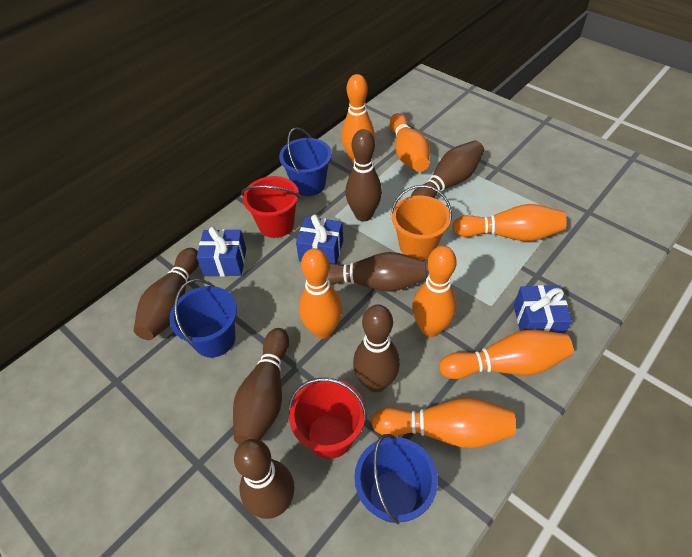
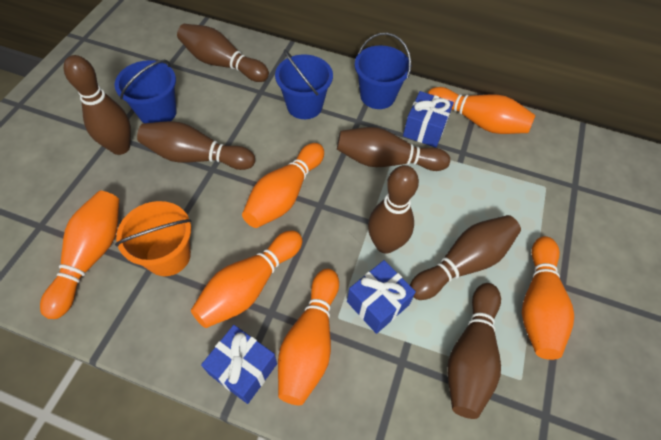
orange bowling pin: 7 -> 6
red bucket: 2 -> 0

